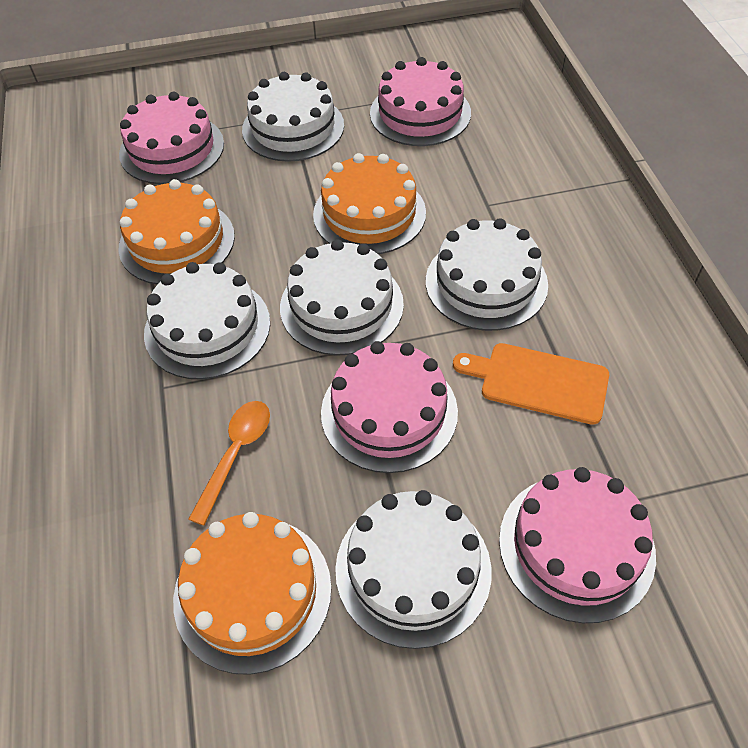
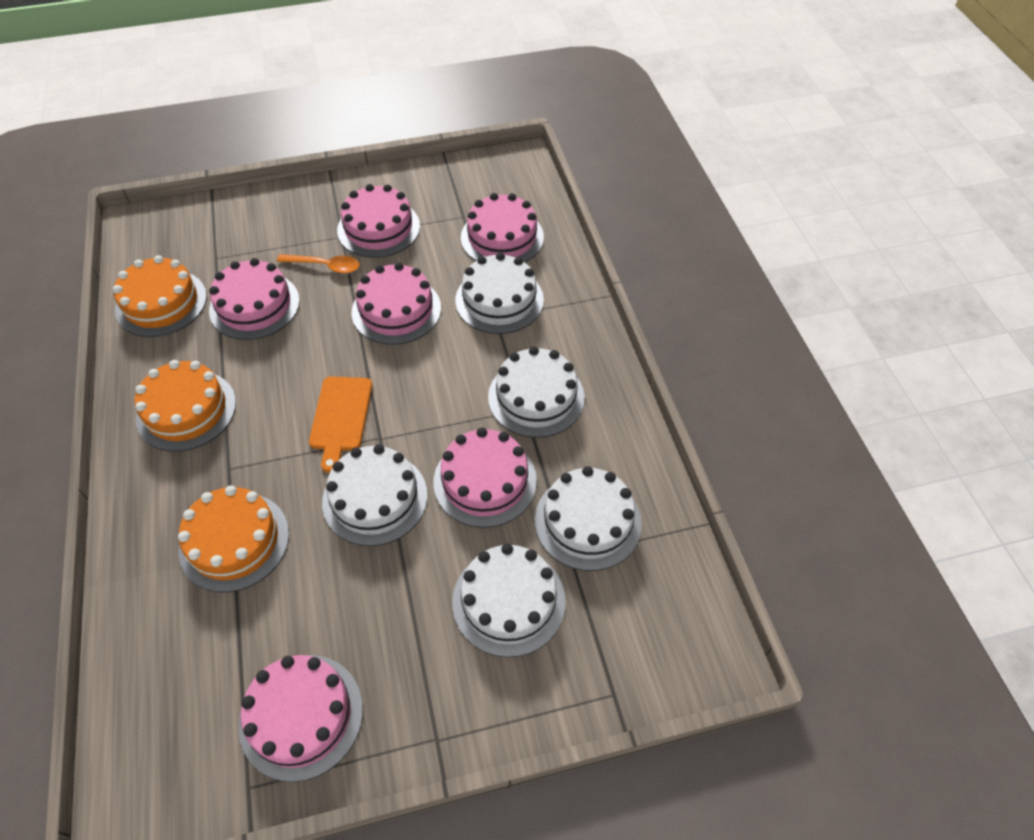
pink cake: 4 -> 6

